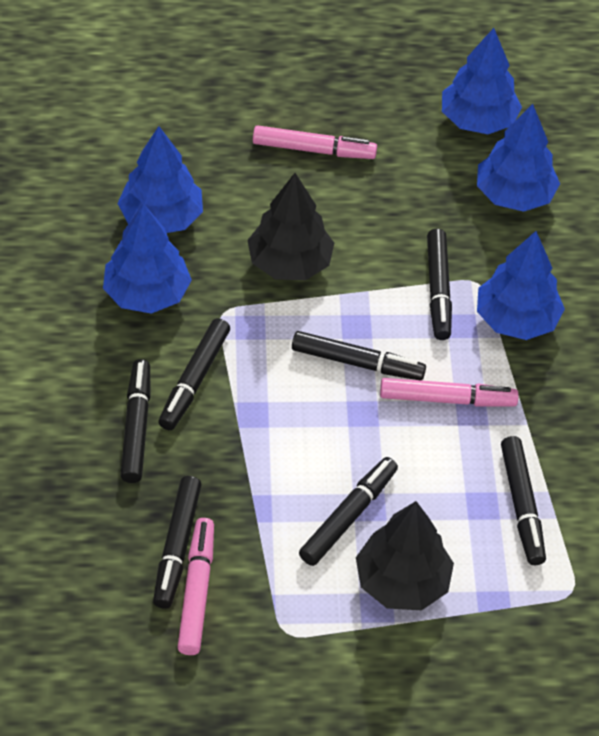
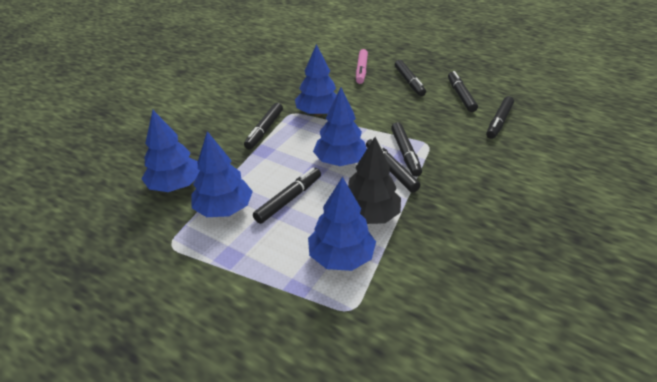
black tree: 2 -> 1
pink marker: 3 -> 1

